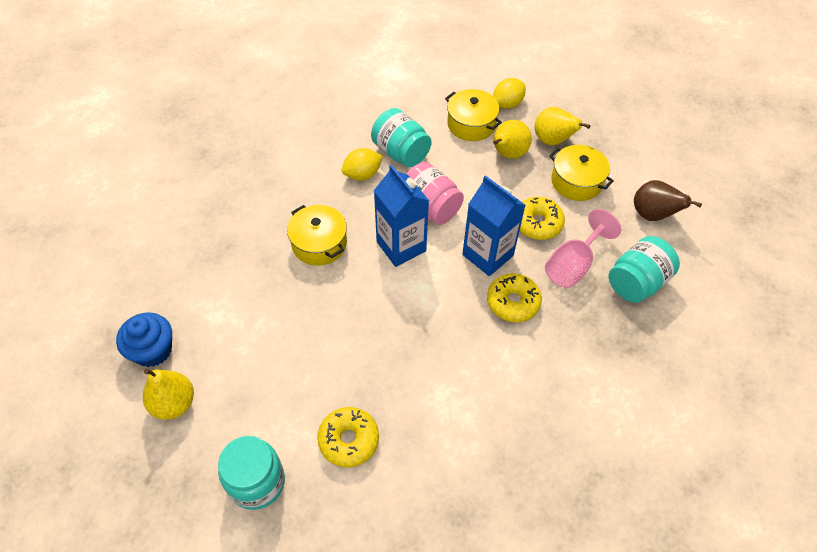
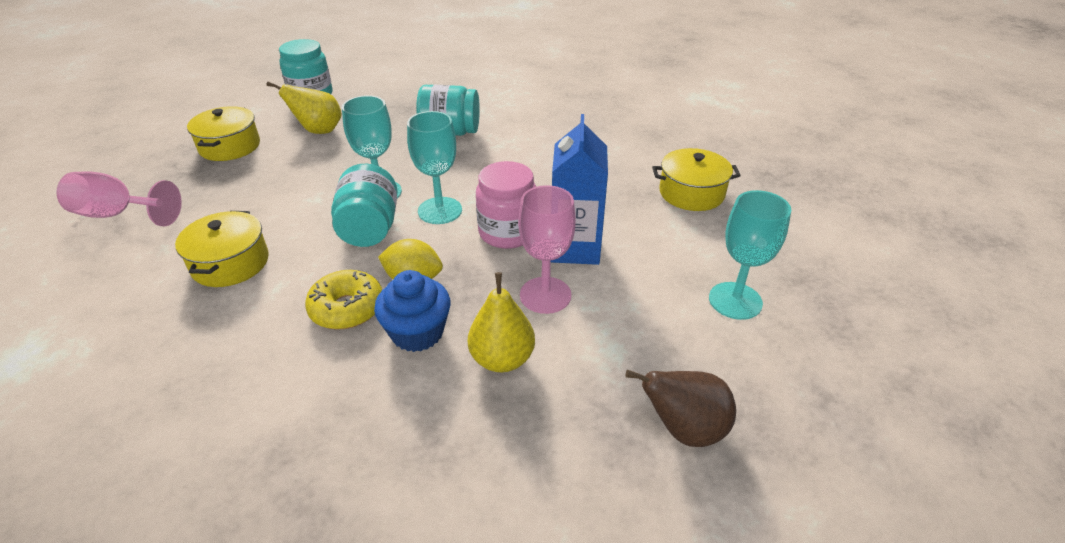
blue carton: 2 -> 1
pink goblet: 1 -> 2
turquoise goblet: 0 -> 3
yellow donut: 3 -> 1
yellow lemon: 2 -> 1
yellow pear: 3 -> 2

